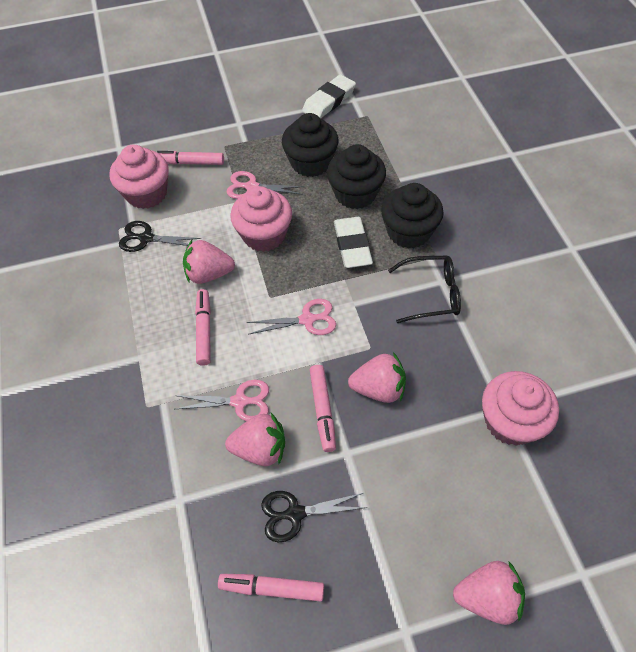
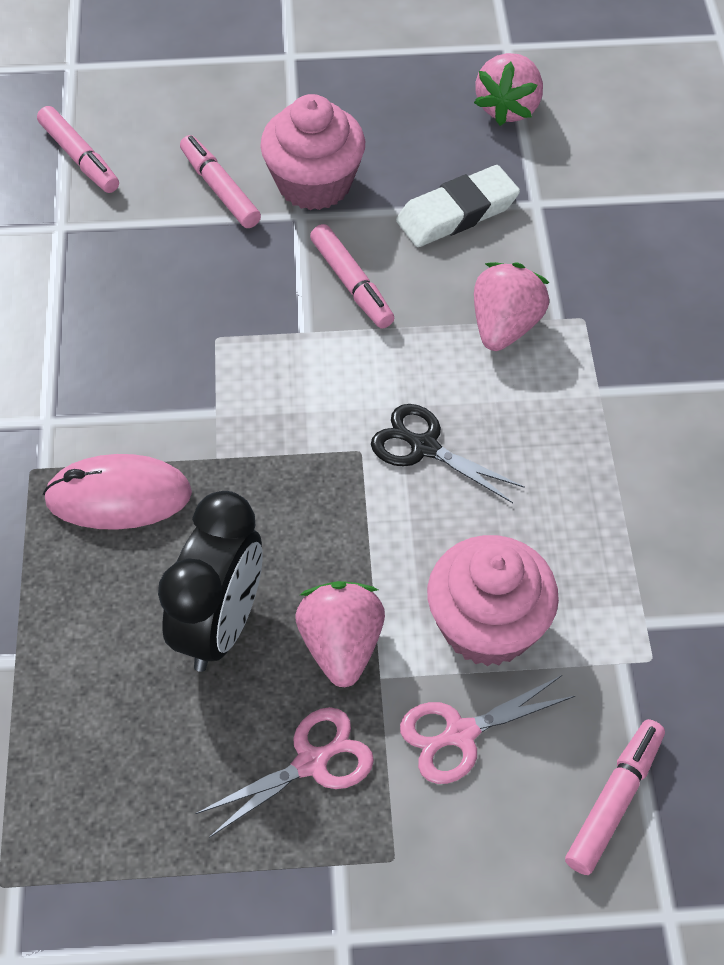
black clock: 0 -> 1
black cupcake: 3 -> 0
black glasses: 1 -> 0
black scissors: 2 -> 1
pink cupcake: 3 -> 2
pink mouse: 0 -> 1
pink scissors: 3 -> 2
pink strawberry: 4 -> 3
white eraser: 2 -> 1

